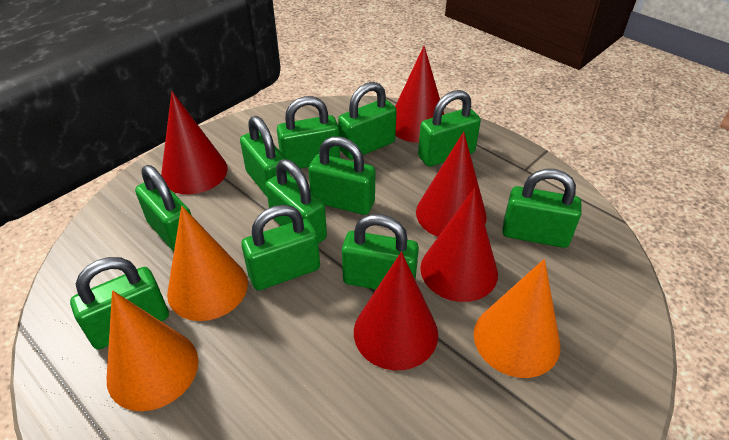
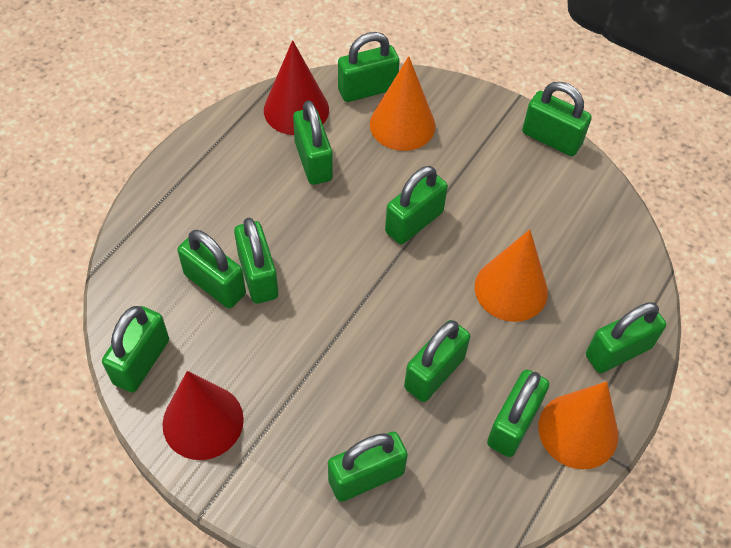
red cone: 5 -> 2

